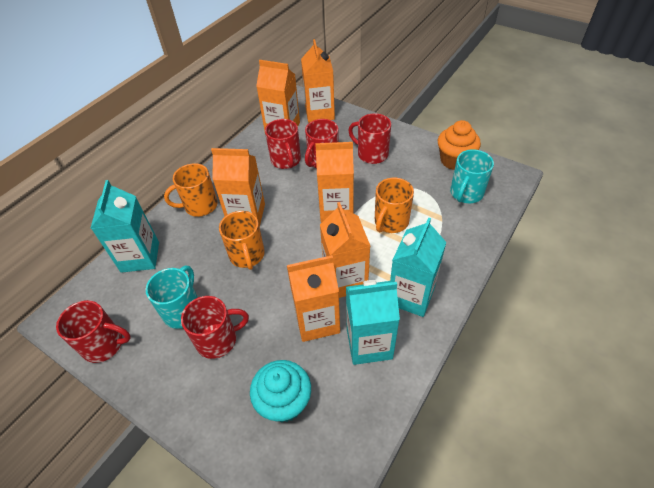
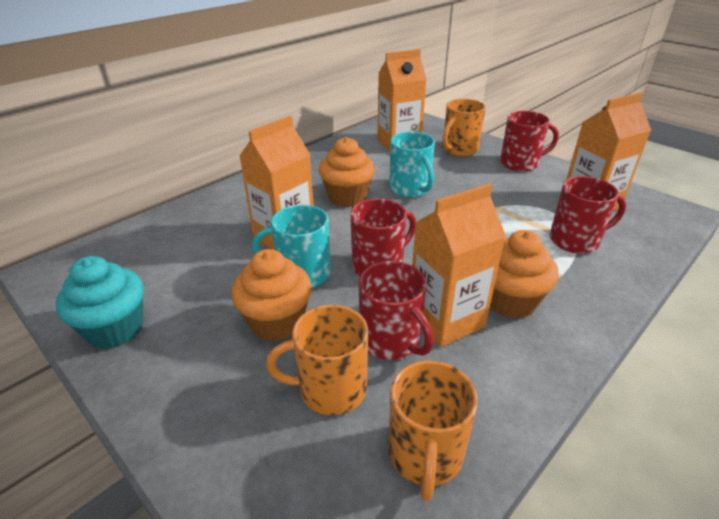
orange carton: 6 -> 4
orange cupcake: 1 -> 3
red mug: 5 -> 4
turquoise carton: 3 -> 0

